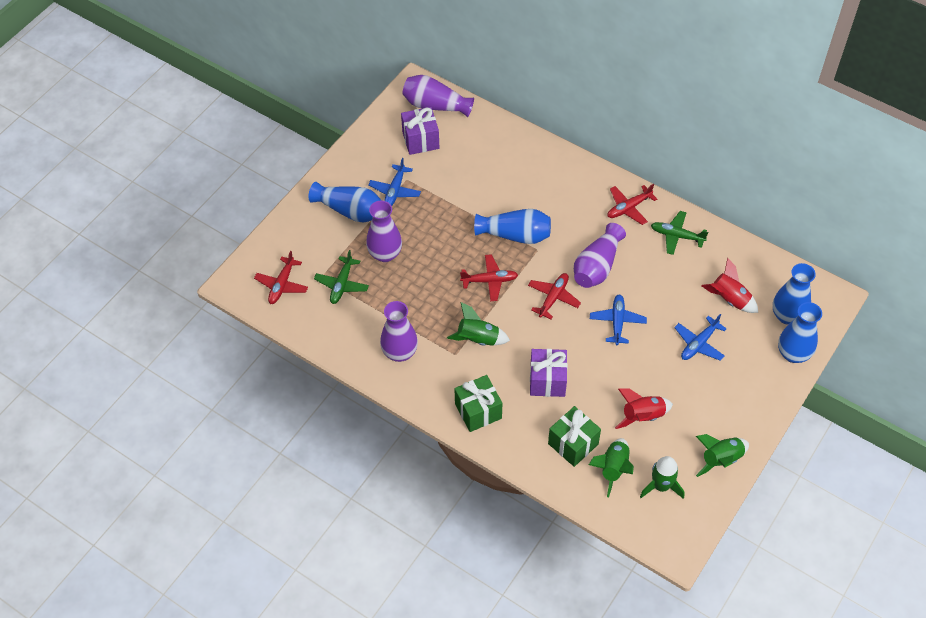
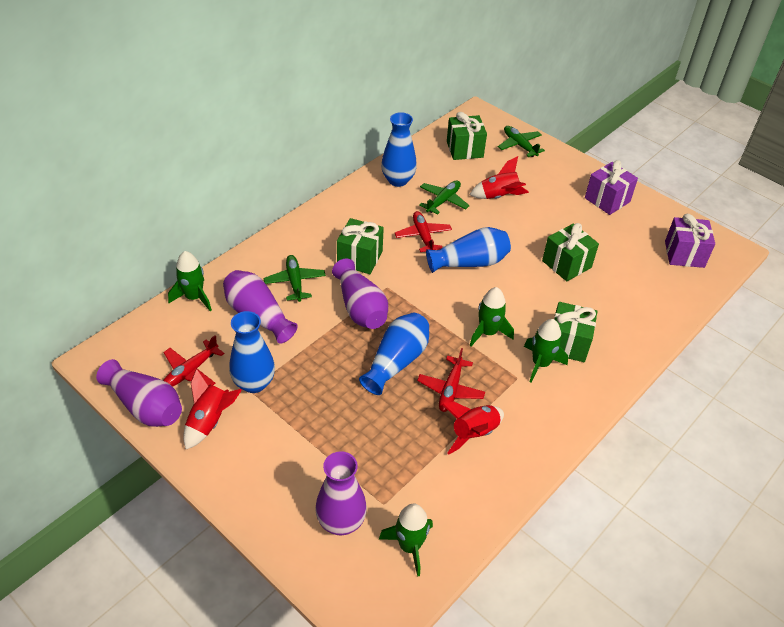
blue plane: 3 -> 0
green gift: 2 -> 4
green plane: 2 -> 3
red plane: 4 -> 3
red rocket: 2 -> 3

